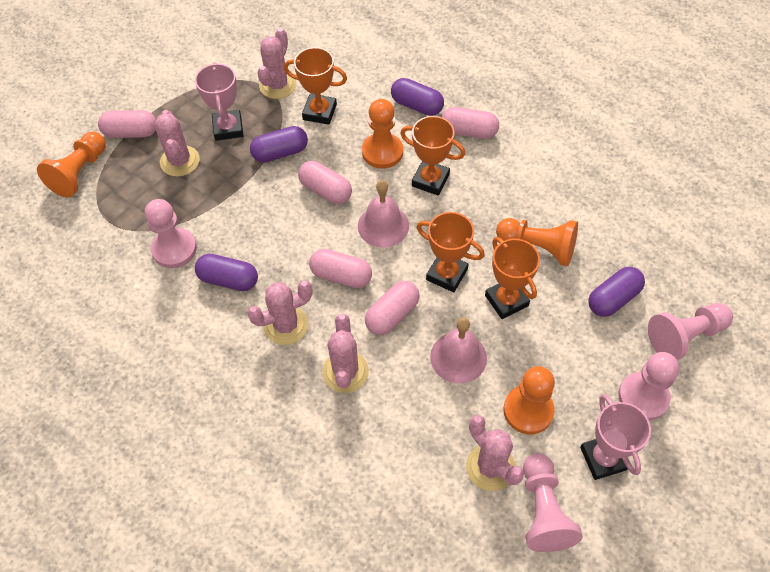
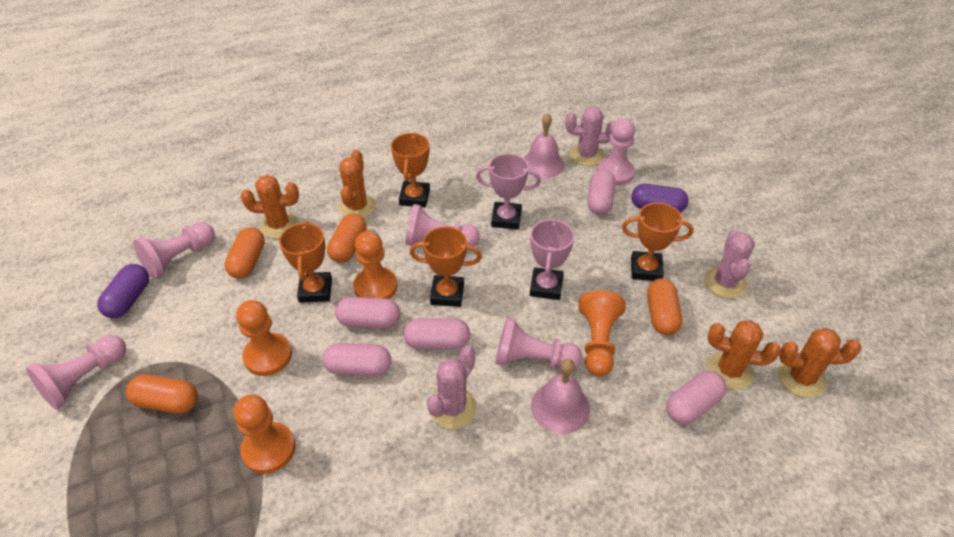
orange cactus: 0 -> 4
orange capsule: 0 -> 4
pink cactus: 5 -> 3
pink pawn: 4 -> 5
purple capsule: 4 -> 2

